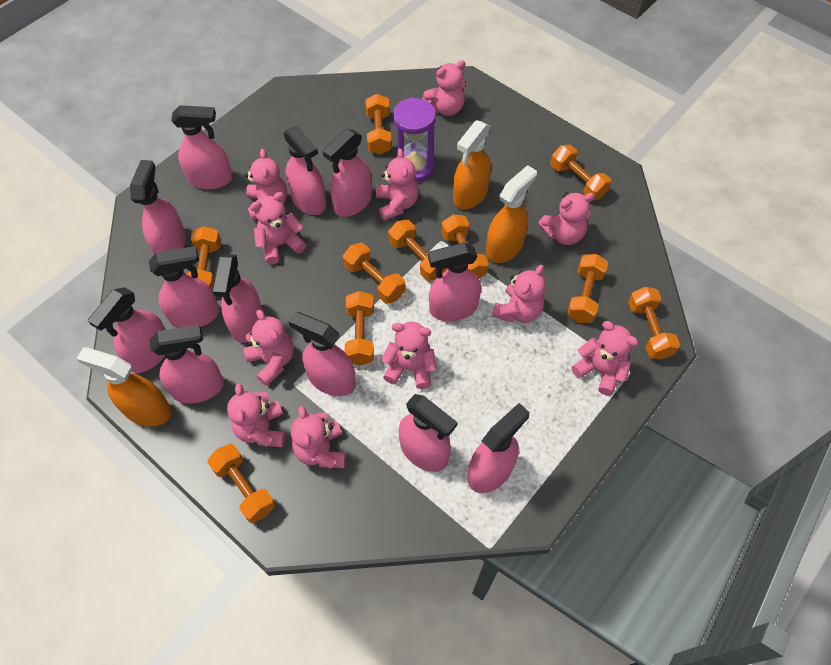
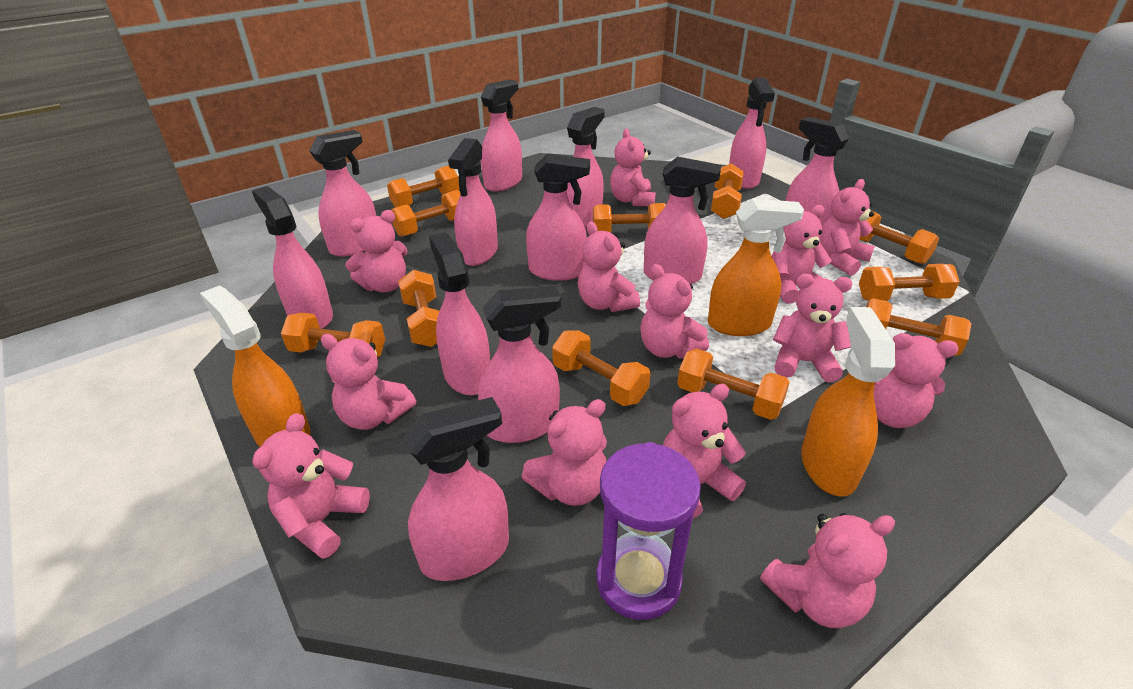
orange dumbbell: 10 -> 11
pink teddy bear: 11 -> 13

